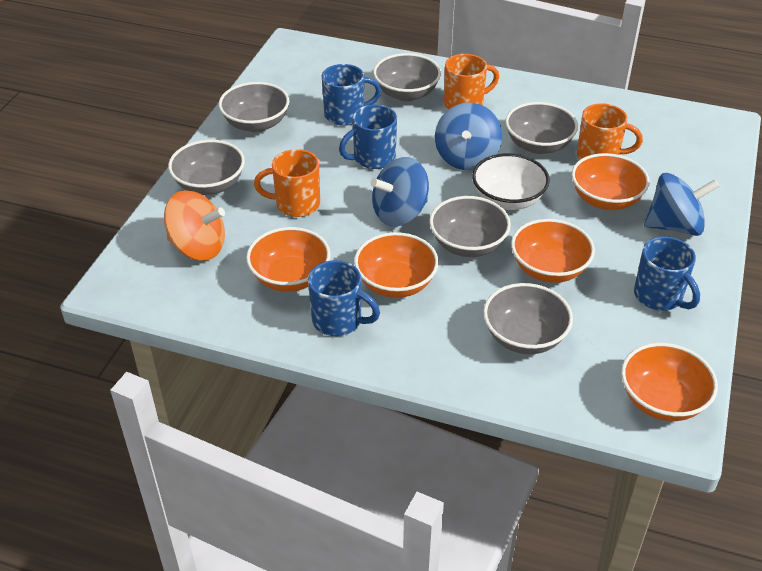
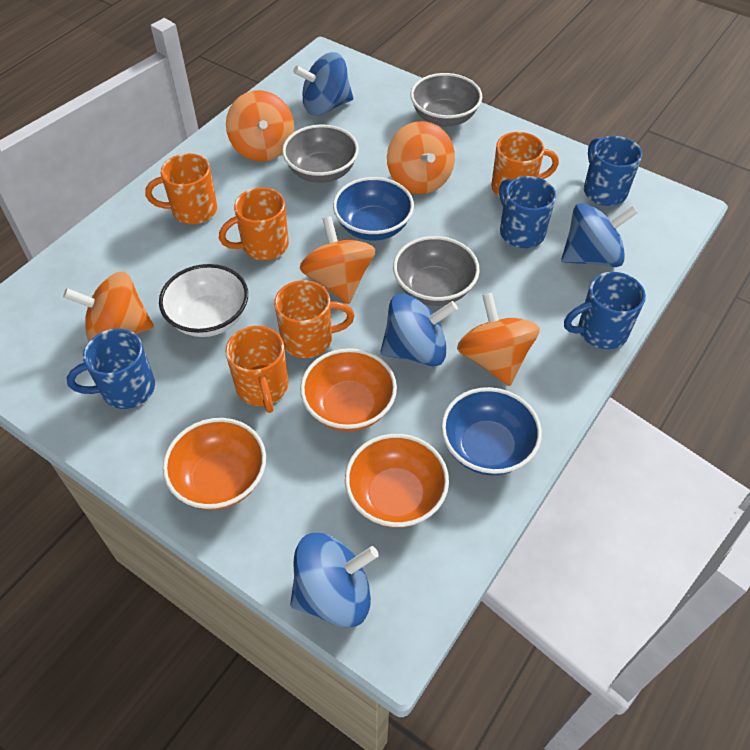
blue bowl: 0 -> 2
blue spinning top: 3 -> 4
grey bowl: 6 -> 3
orange bowl: 5 -> 3
orange mug: 3 -> 5
orange spinning top: 1 -> 5

